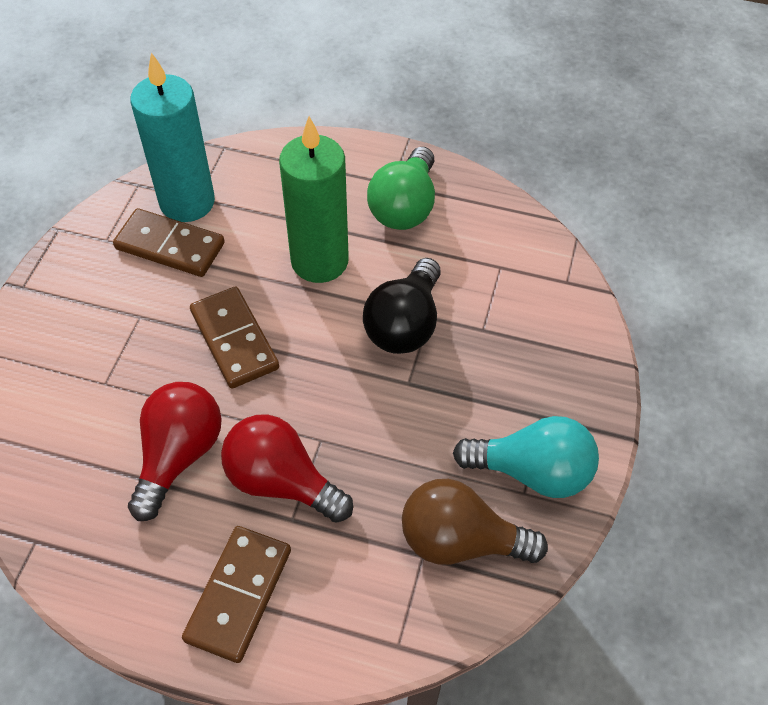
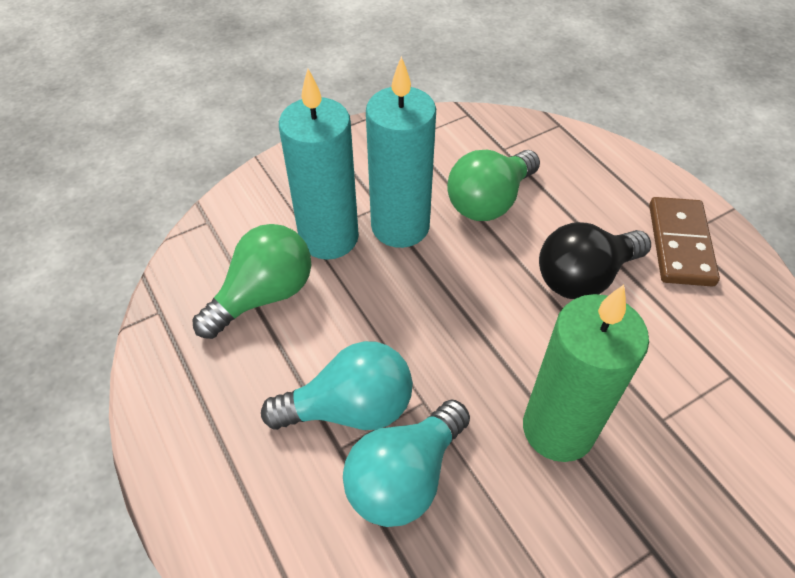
brown domino: 3 -> 1
brown light bulb: 1 -> 0
green light bulb: 1 -> 2
red light bulb: 2 -> 0
turquoise candle: 1 -> 2
turquoise light bulb: 1 -> 2

